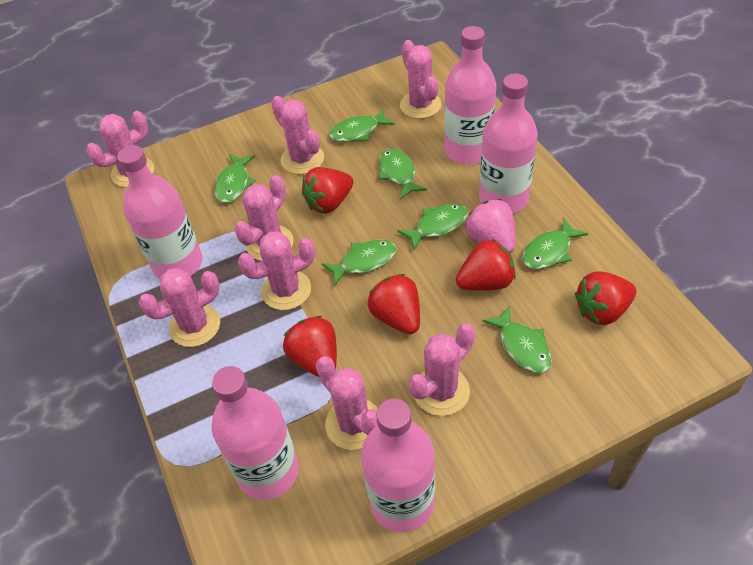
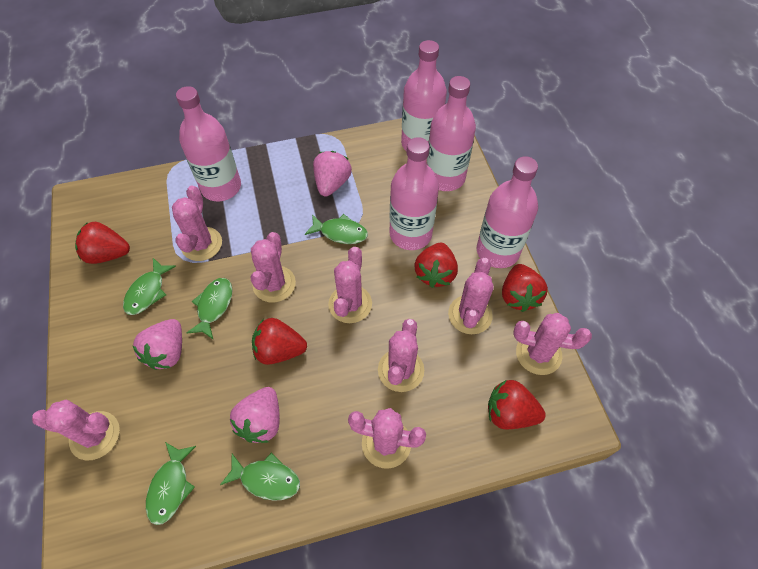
green fish: 7 -> 5
pink strawberry: 1 -> 3

